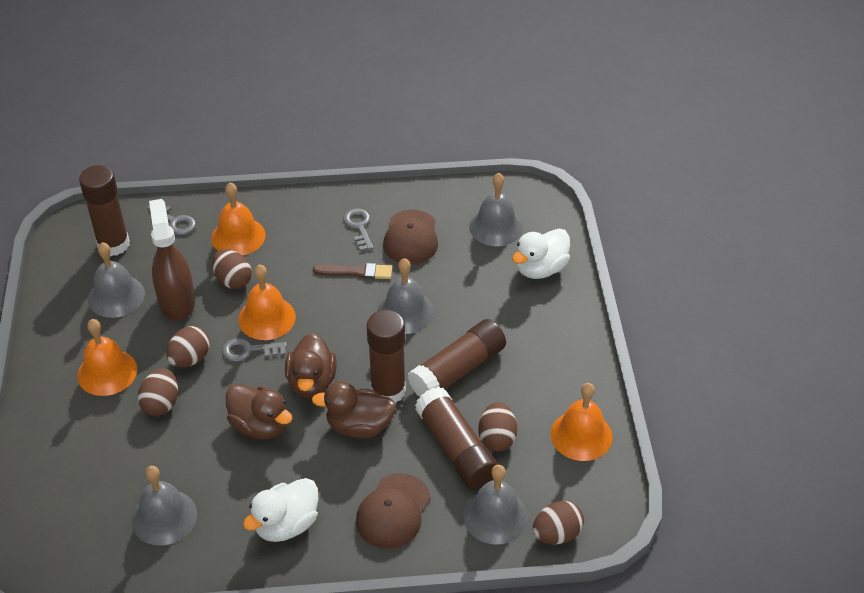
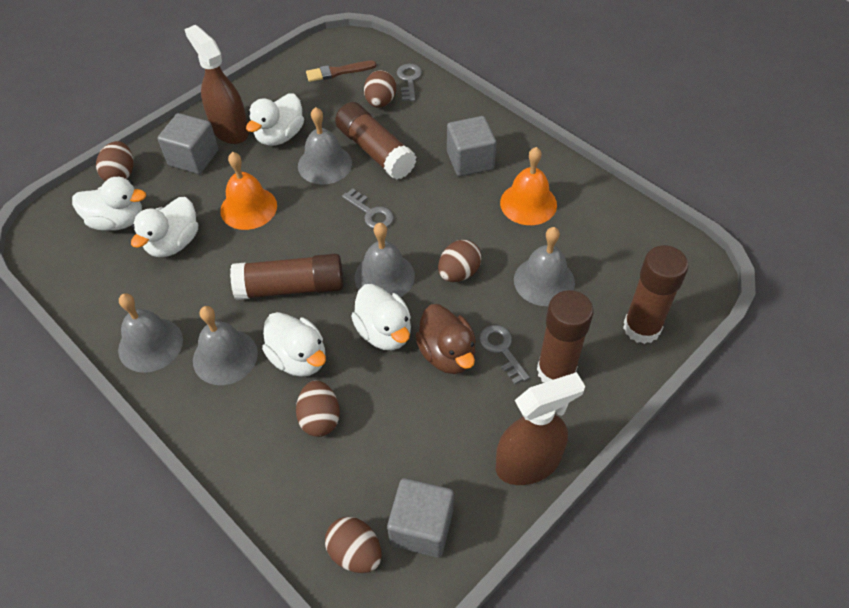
brown cap: 2 -> 0
brown duck: 3 -> 1
brown spray bottle: 1 -> 2
grey cube: 0 -> 3
orange bell: 4 -> 2
white duck: 2 -> 5

